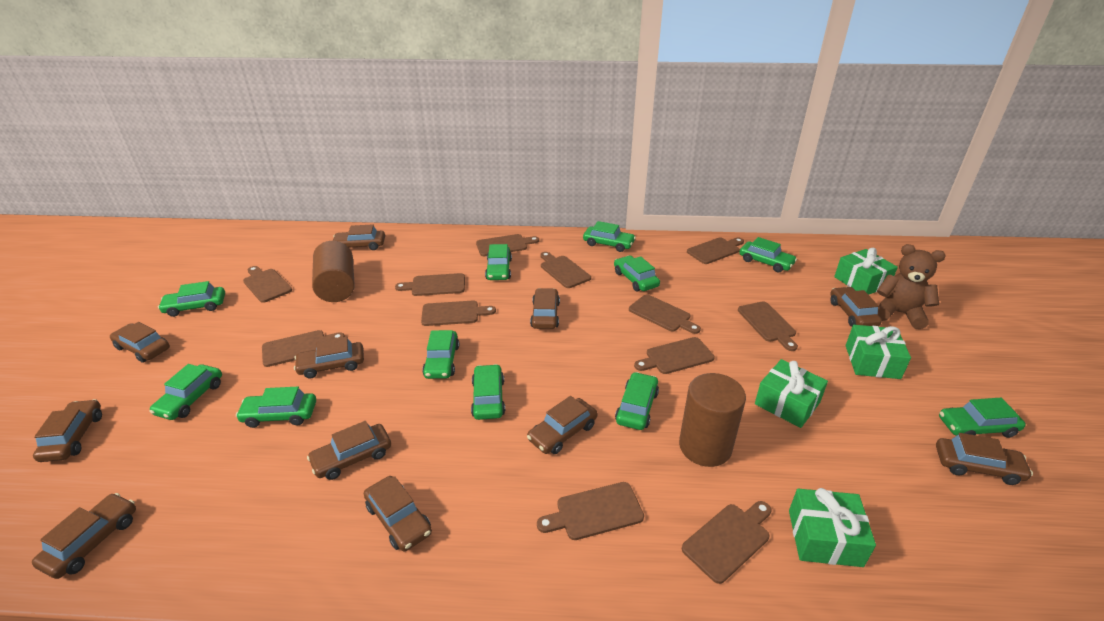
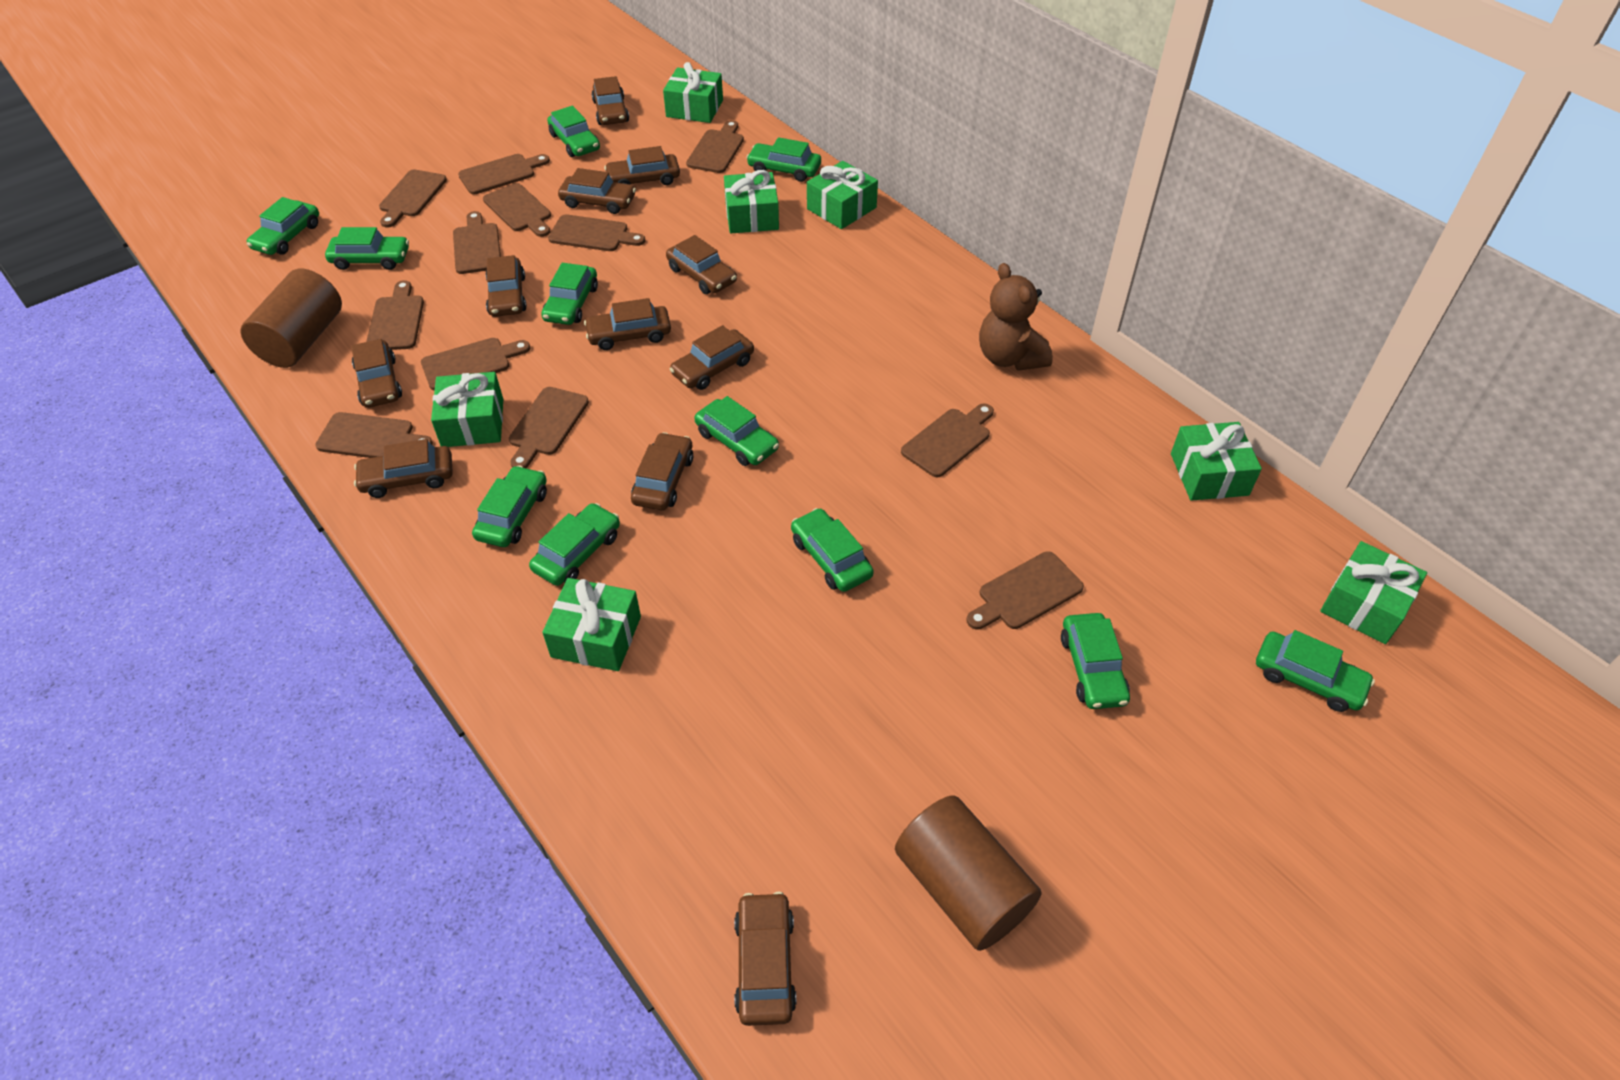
green gift: 4 -> 7

